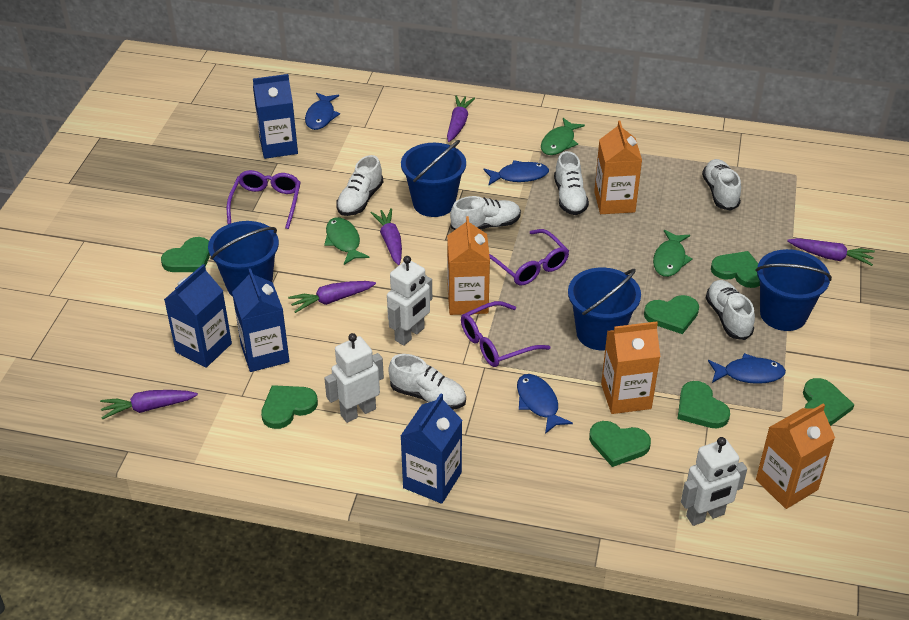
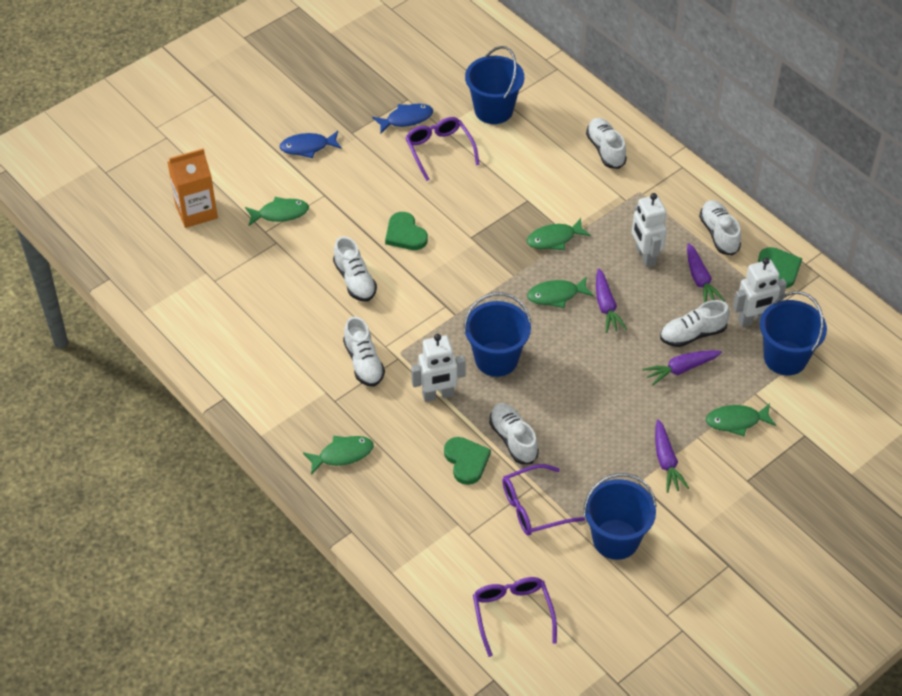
blue carton: 4 -> 0
blue fish: 4 -> 2
green fish: 3 -> 5
green heart: 7 -> 3
orange carton: 4 -> 1
purple carrot: 5 -> 4

